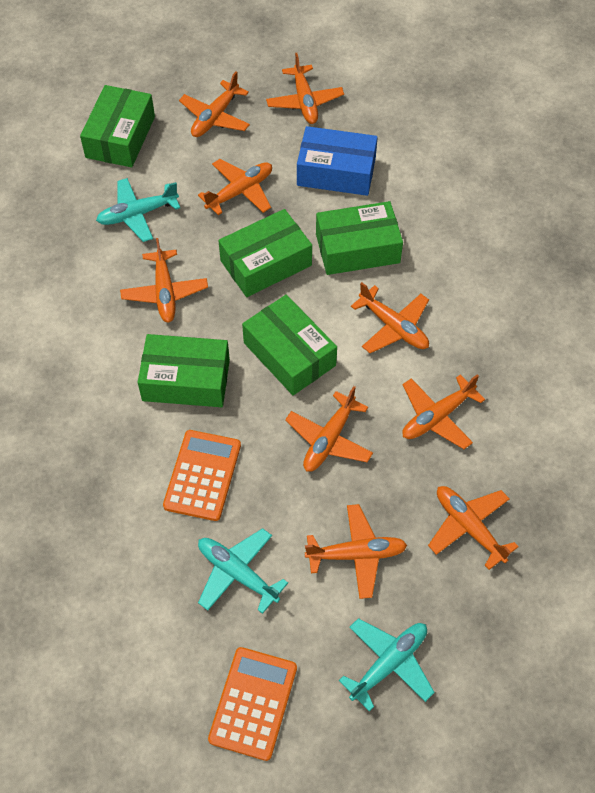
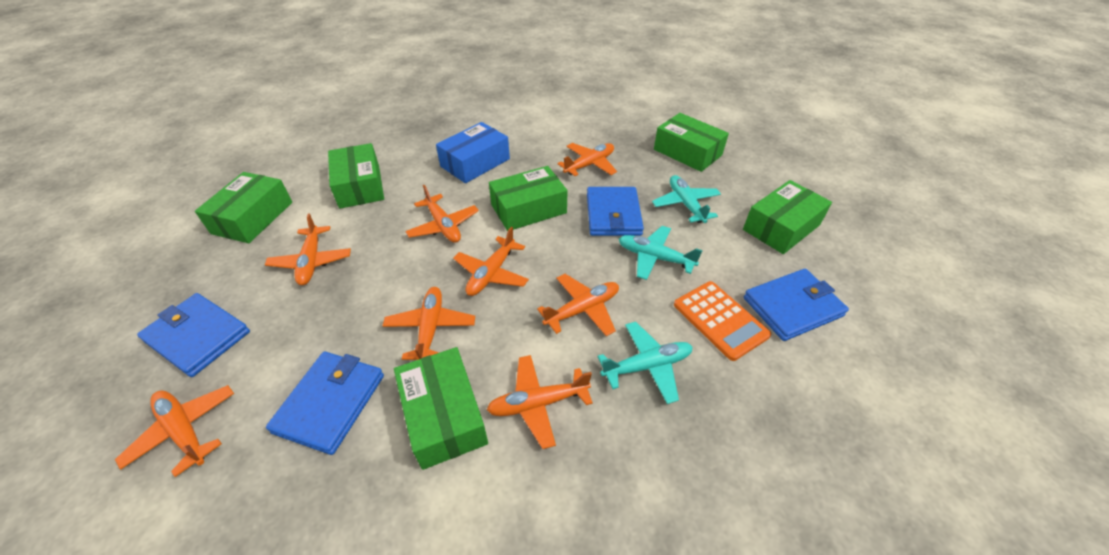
blue wallet: 0 -> 4
green box: 5 -> 6
orange calculator: 2 -> 1
orange plane: 9 -> 8

